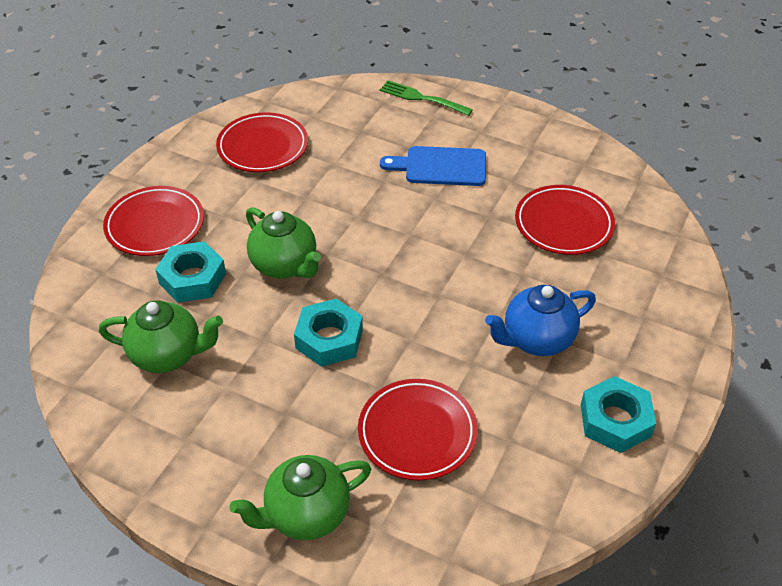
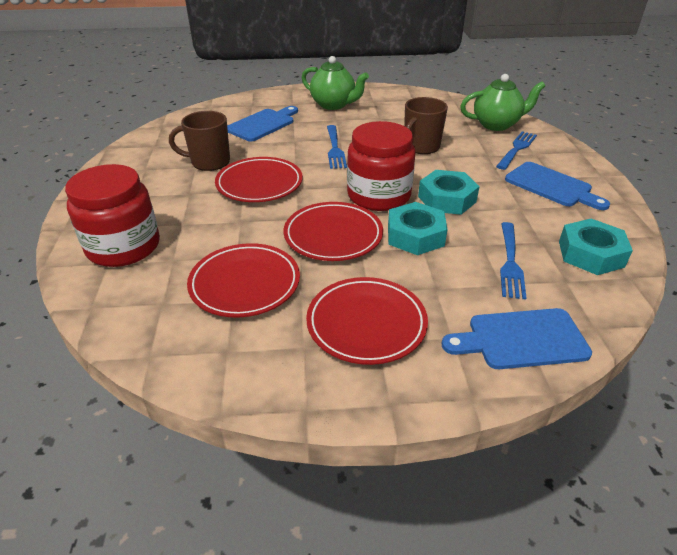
blue cutting board: 1 -> 3
blue fork: 0 -> 3
blue teapot: 1 -> 0
brown mug: 0 -> 2
green fork: 1 -> 0
green teapot: 3 -> 2
red jar: 0 -> 2

